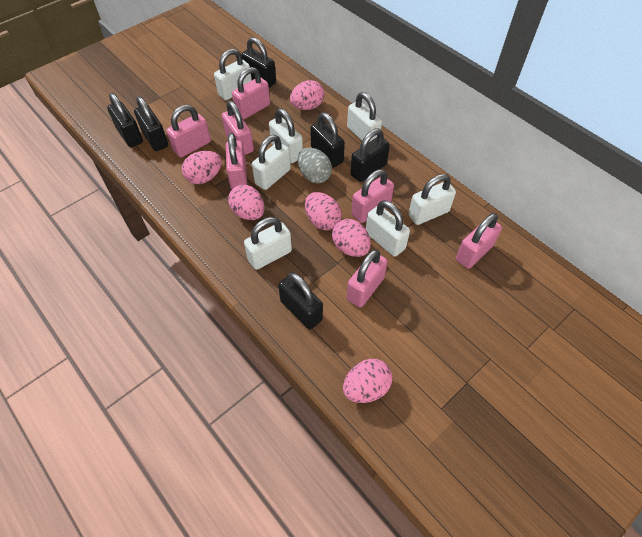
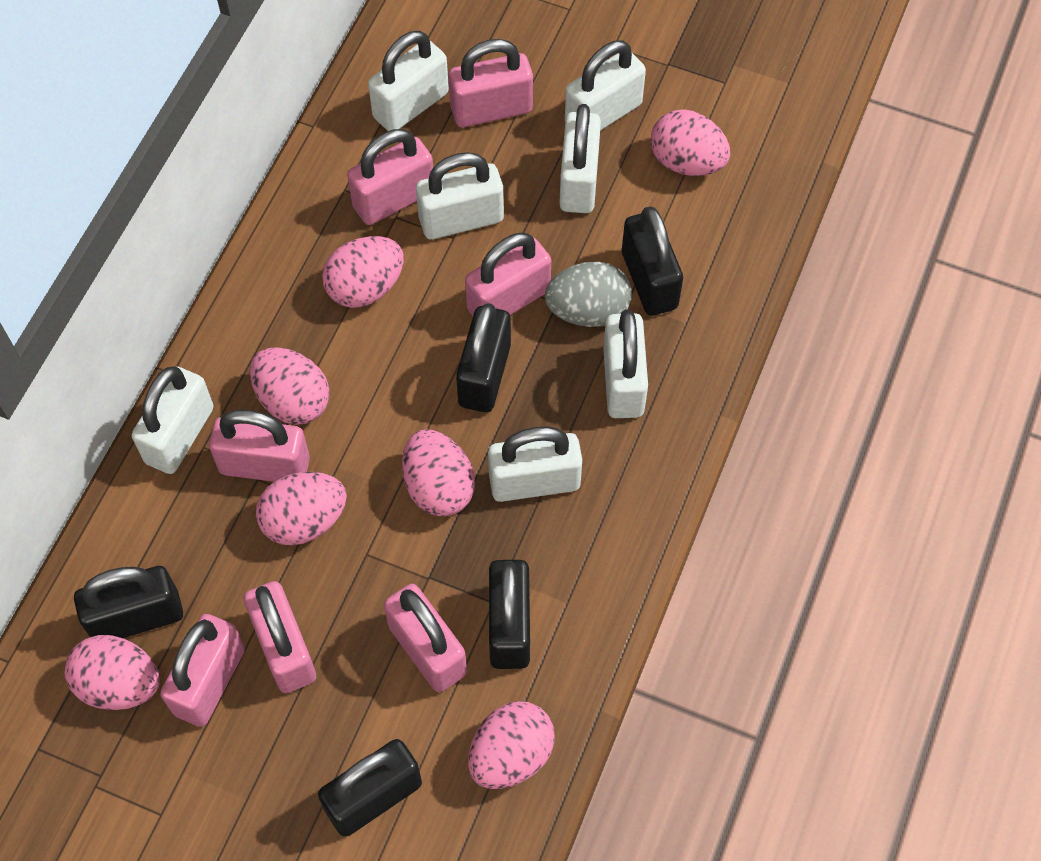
black padlock: 6 -> 5
pink egg: 6 -> 7

